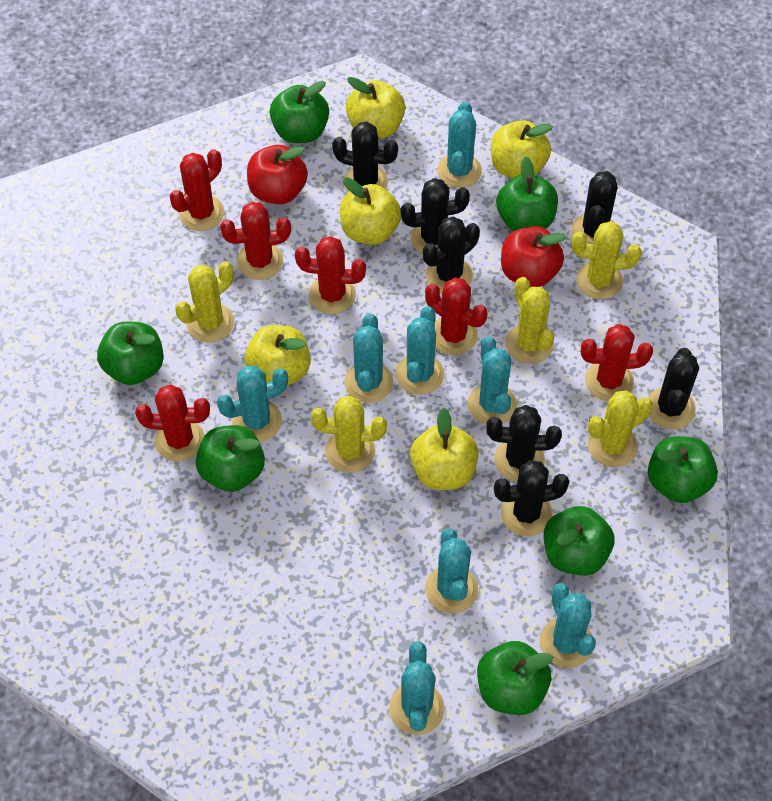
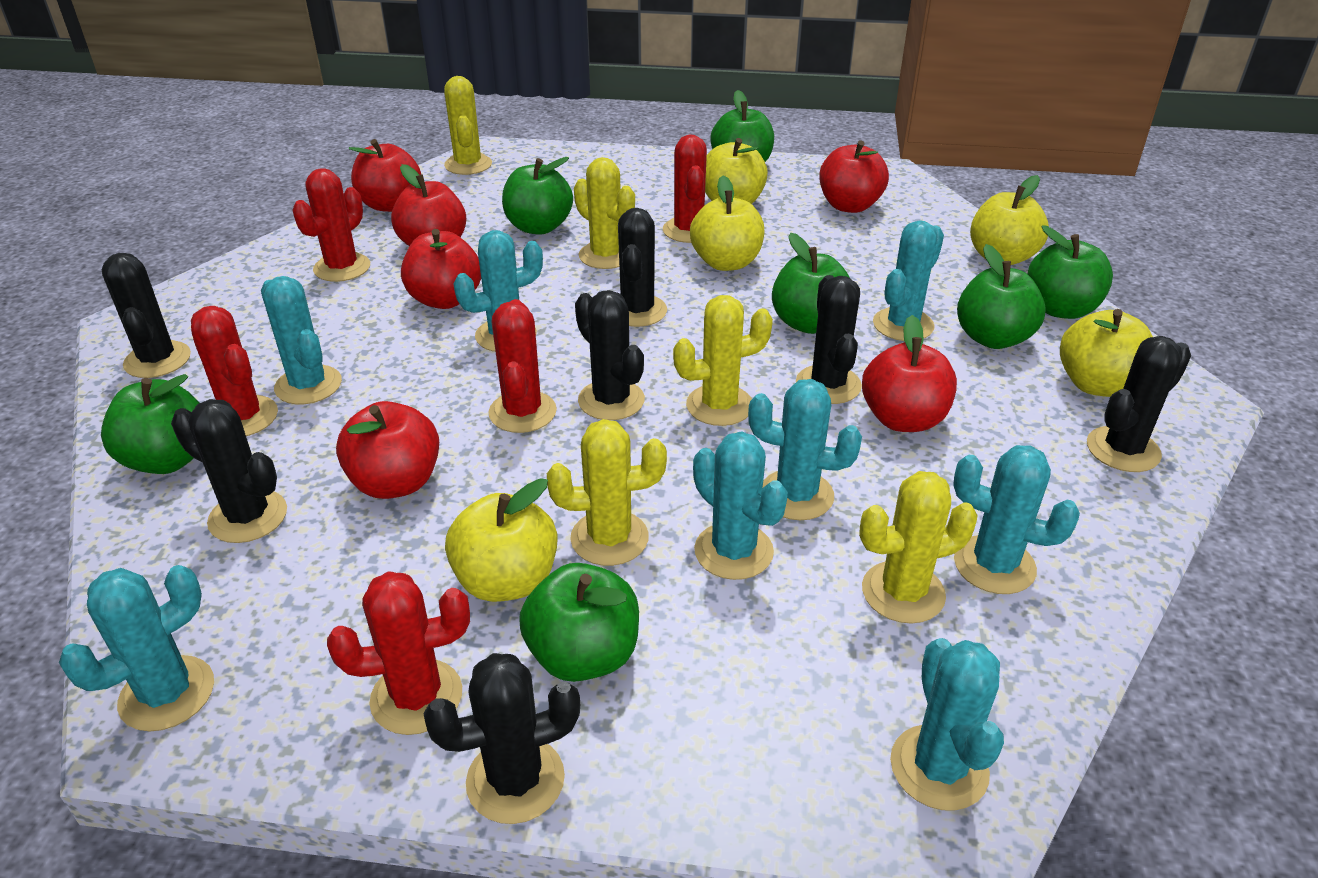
red apple: 2 -> 6
red cactus: 6 -> 5

